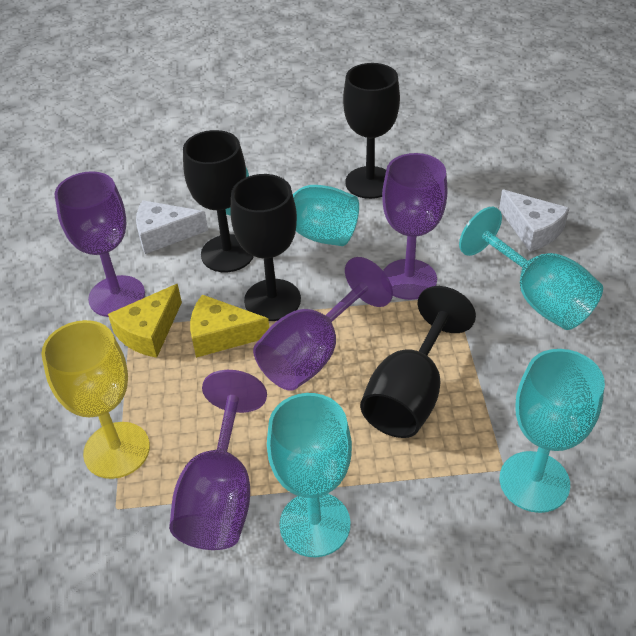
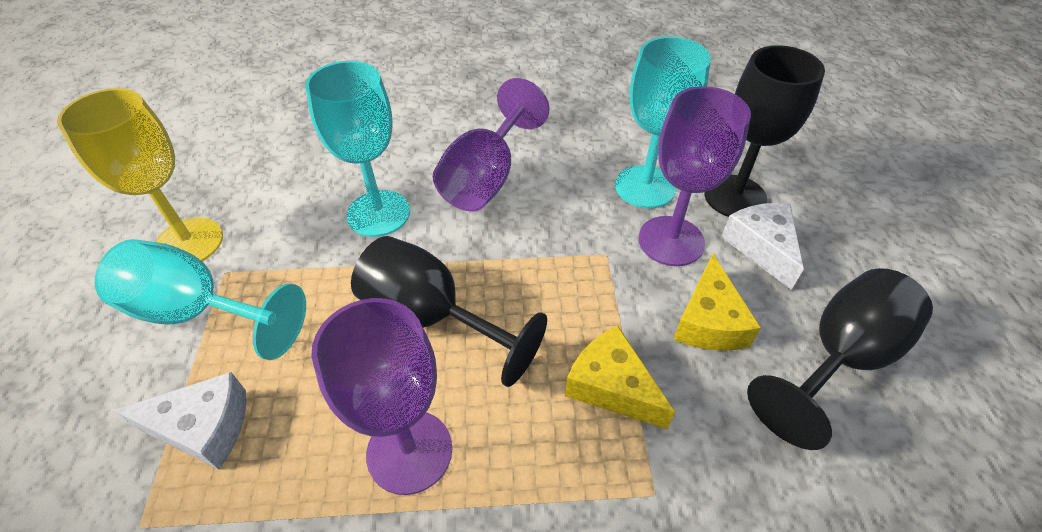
black goblet: 4 -> 3
purple goblet: 4 -> 3
turquoise goblet: 4 -> 3

